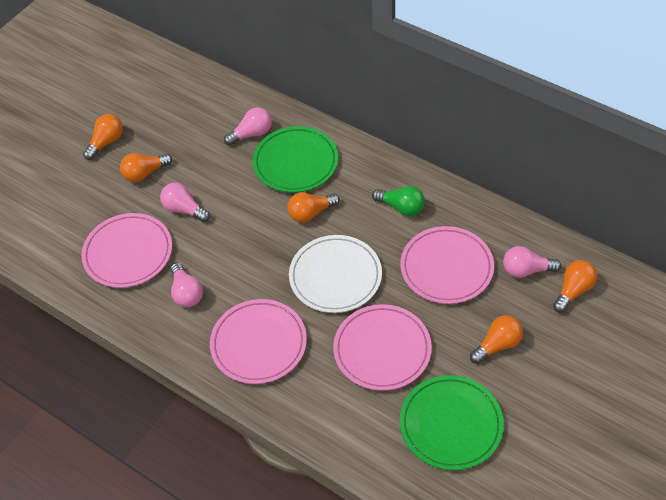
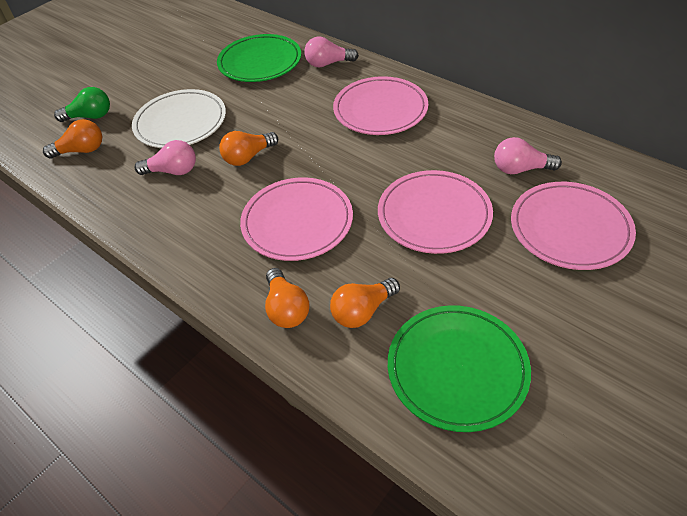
orange light bulb: 5 -> 4
pink light bulb: 4 -> 3

